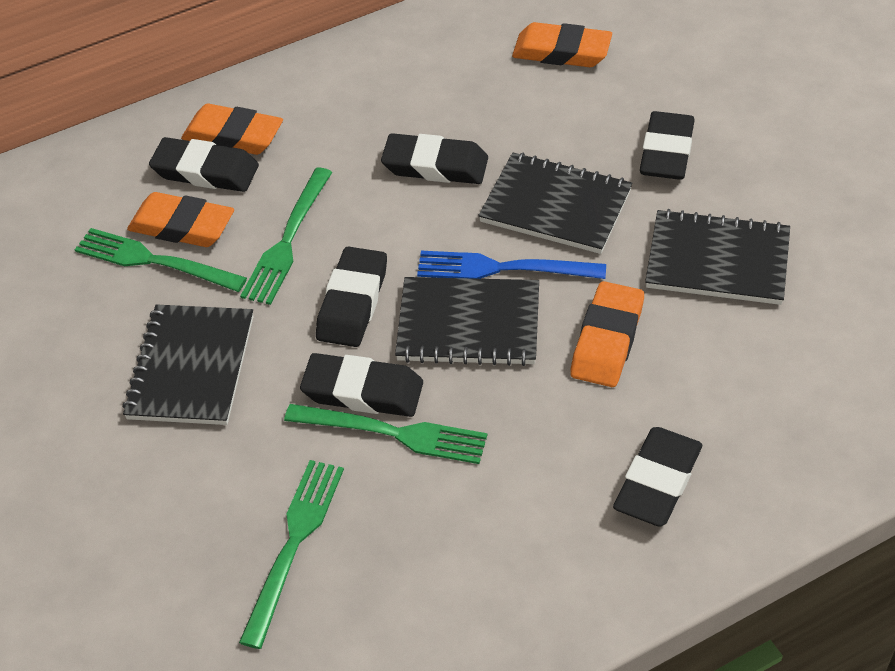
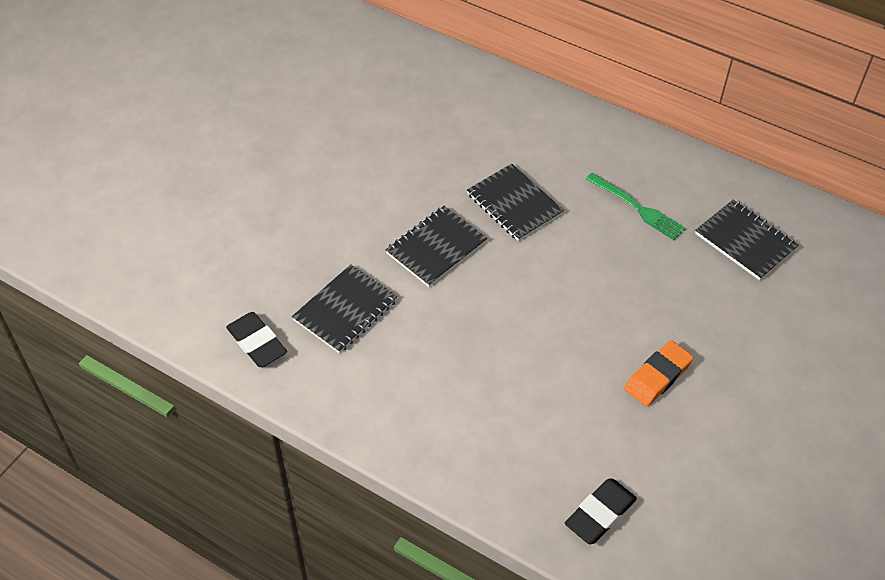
black eraser: 6 -> 2
blue fork: 1 -> 0
green fork: 4 -> 1
orange eraser: 4 -> 1

